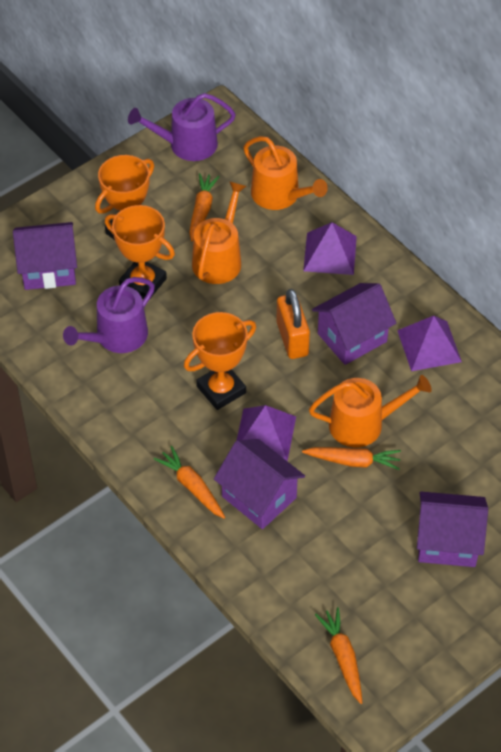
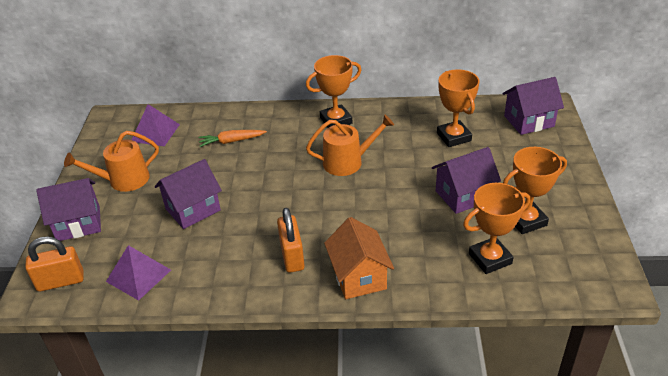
orange carrot: 4 -> 1
orange house: 0 -> 1
orange padlock: 1 -> 2
orange trophy: 3 -> 4
orange watering can: 3 -> 2
purple pyramid: 3 -> 2
purple watering can: 2 -> 0

